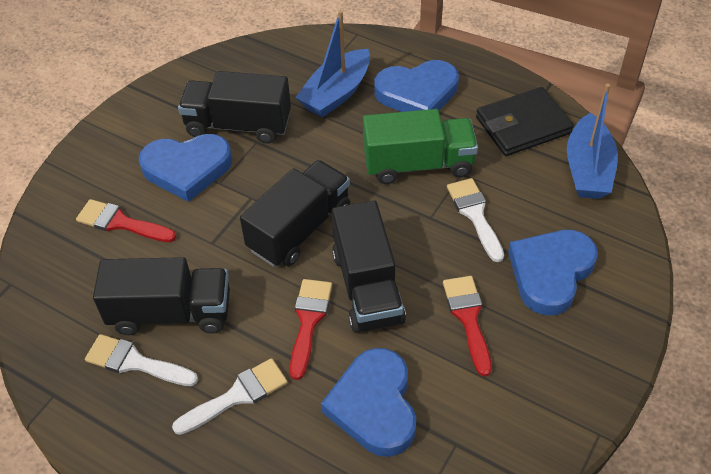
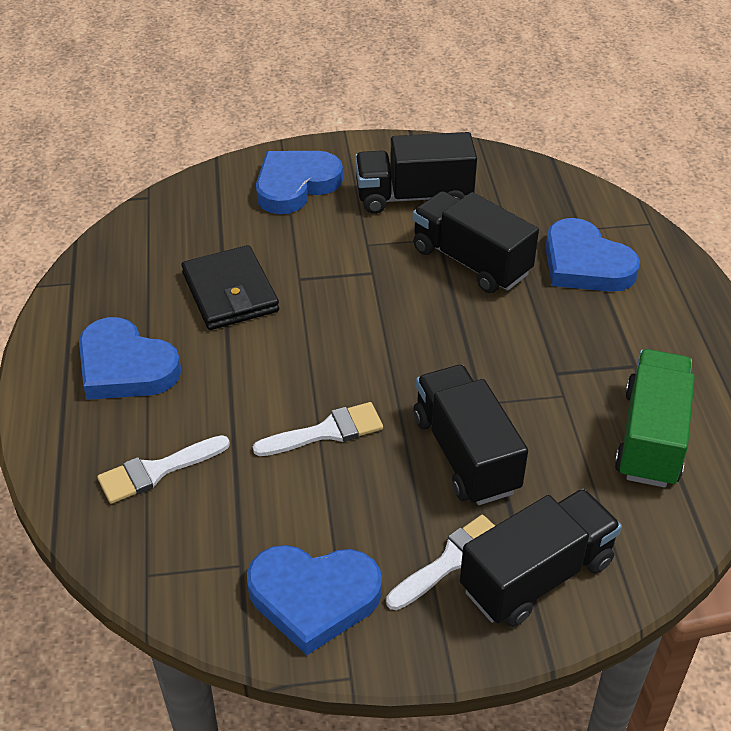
blue boat: 2 -> 0
red brush: 3 -> 0

